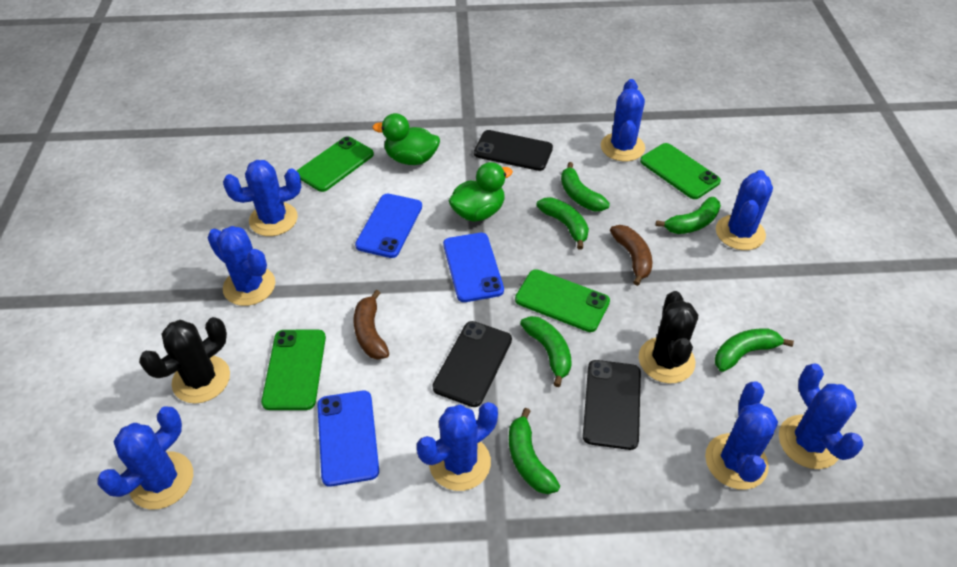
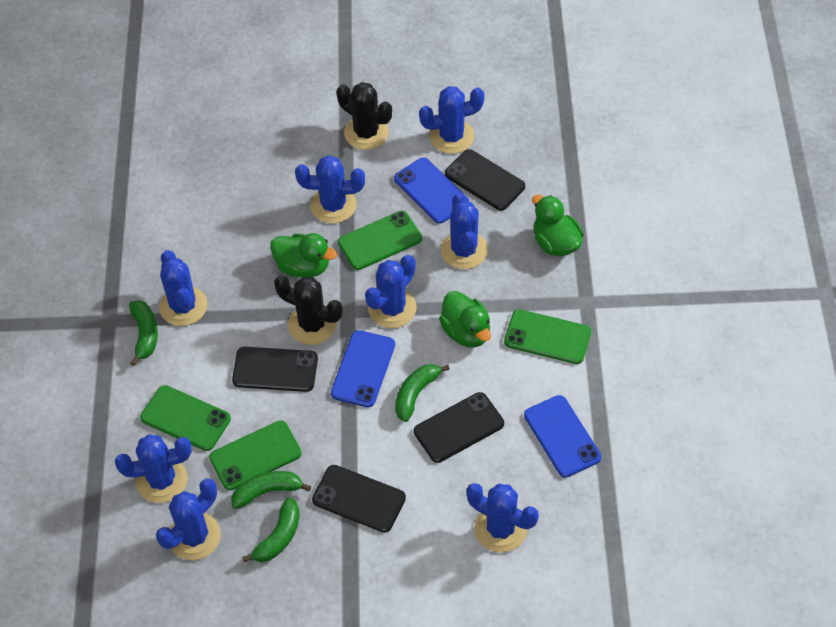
black phone: 3 -> 4
brown banana: 2 -> 0
green banana: 6 -> 4
green duck: 2 -> 3

